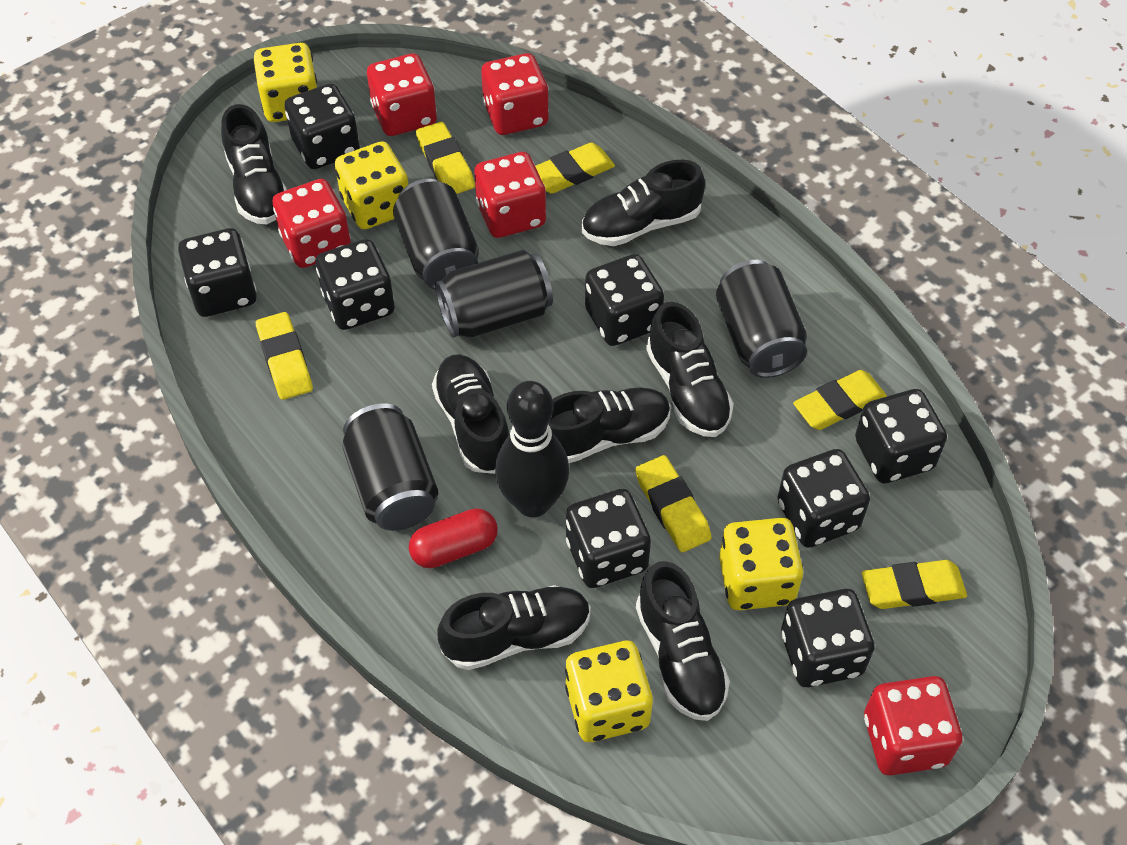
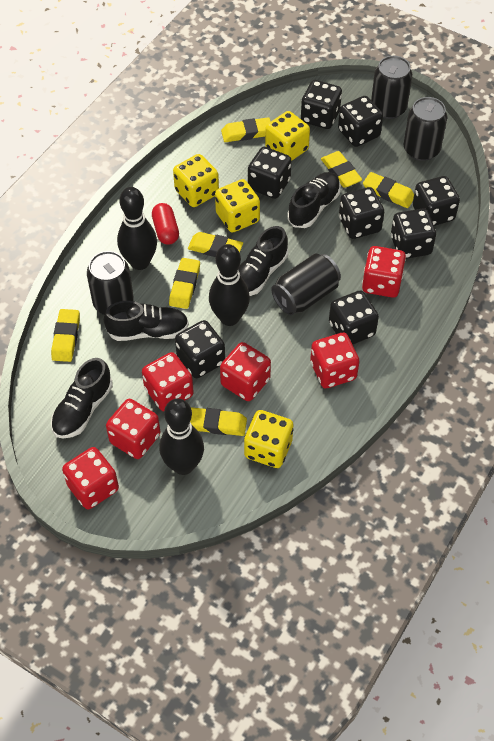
black bowling pin: 1 -> 3
black shoe: 7 -> 4
red dice: 5 -> 6
yellow eraser: 6 -> 7

